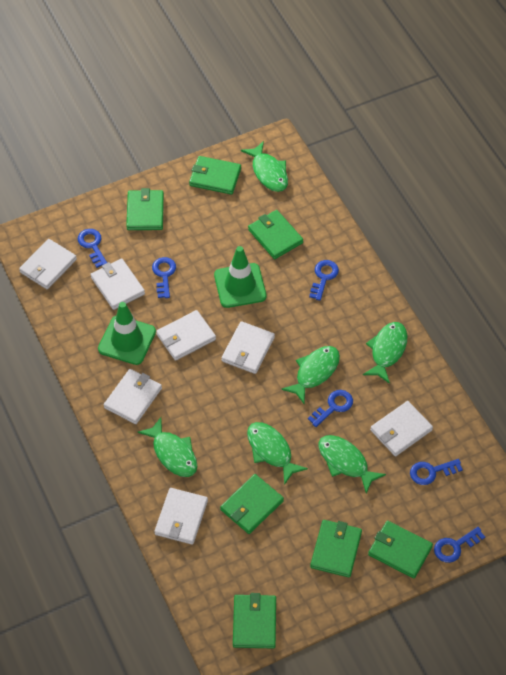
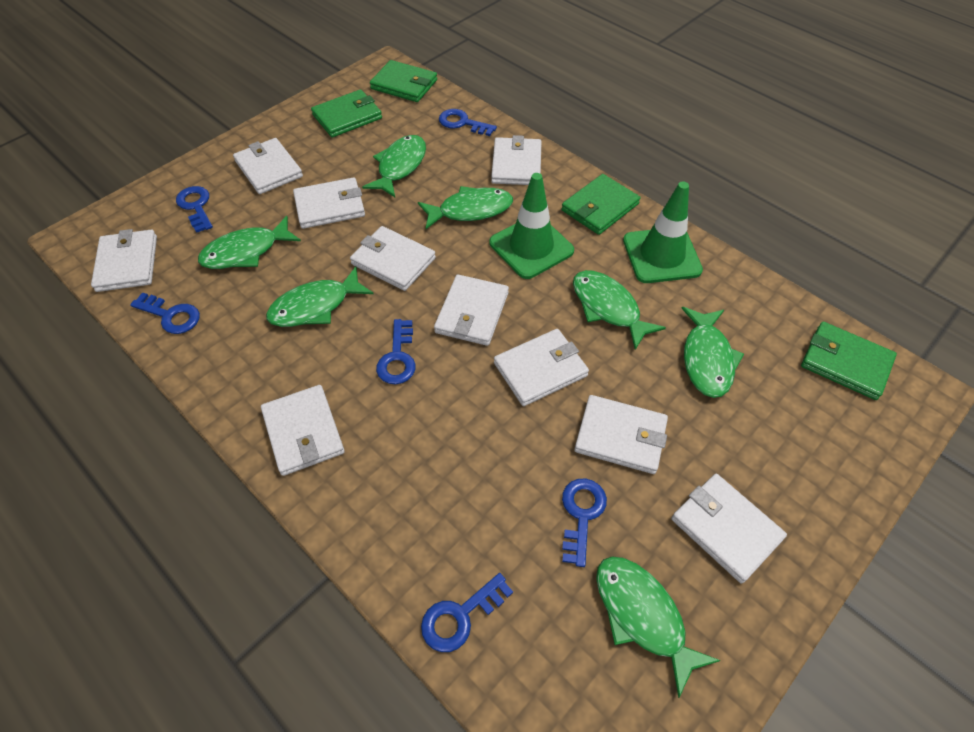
green fish: 6 -> 7
green wallet: 7 -> 4
white wallet: 7 -> 10

